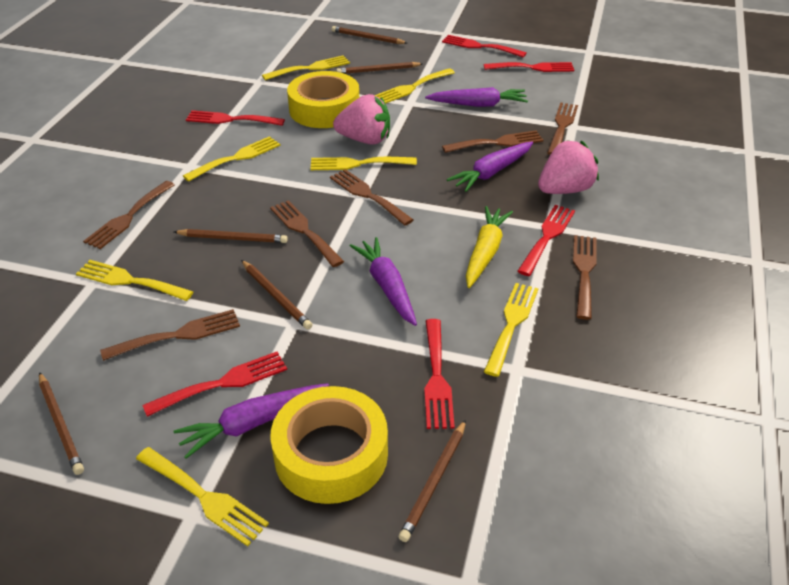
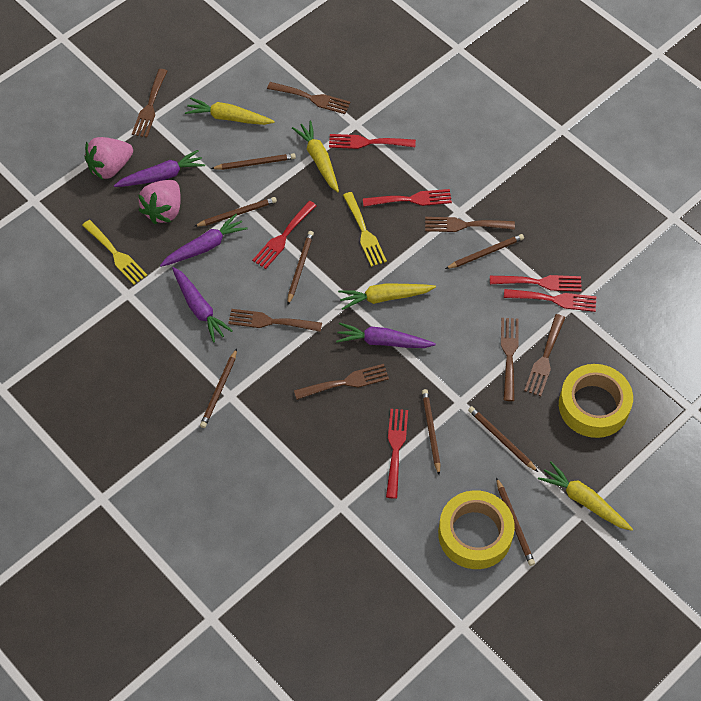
brown pencil: 6 -> 8
yellow carrot: 1 -> 4
yellow fork: 7 -> 2

